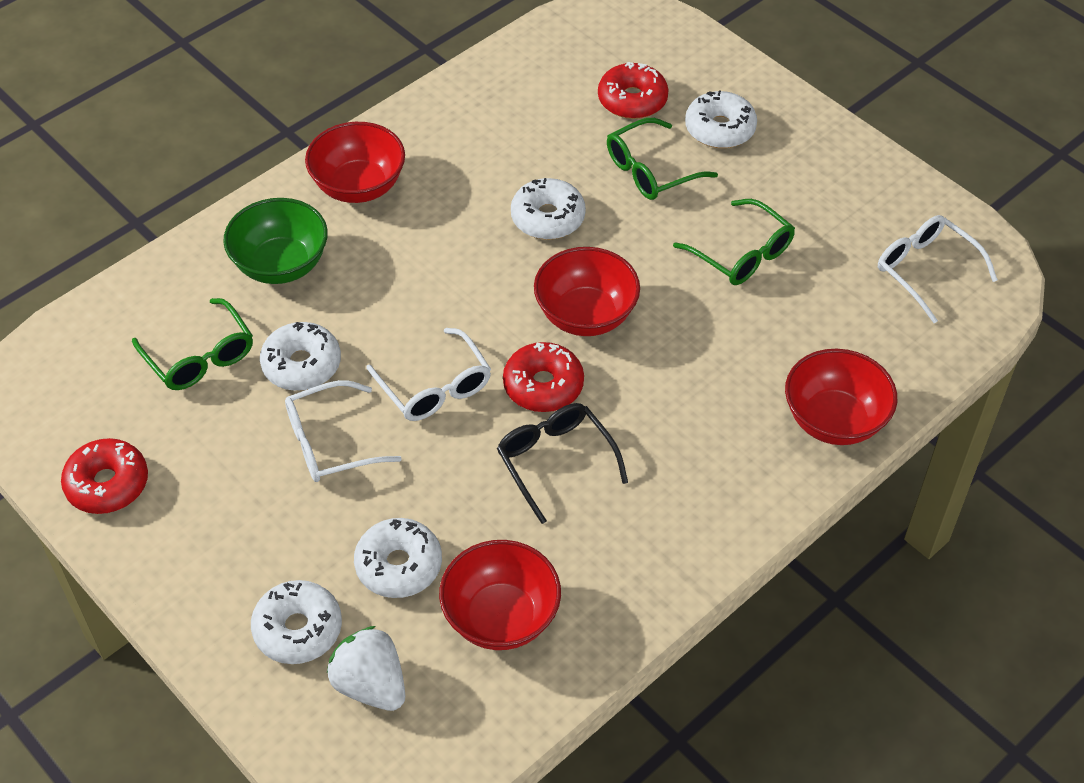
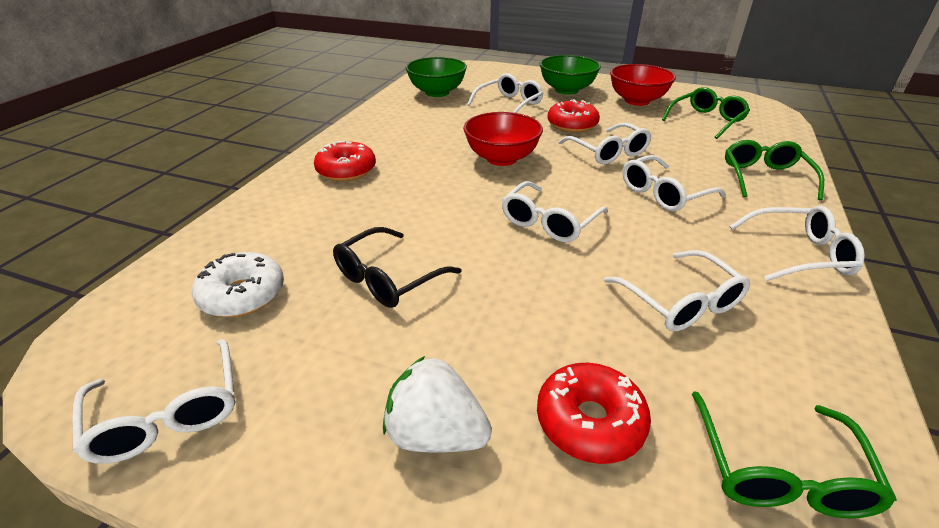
green bowl: 1 -> 2
red bowl: 4 -> 2
white donut: 5 -> 1
white glasses: 3 -> 7

